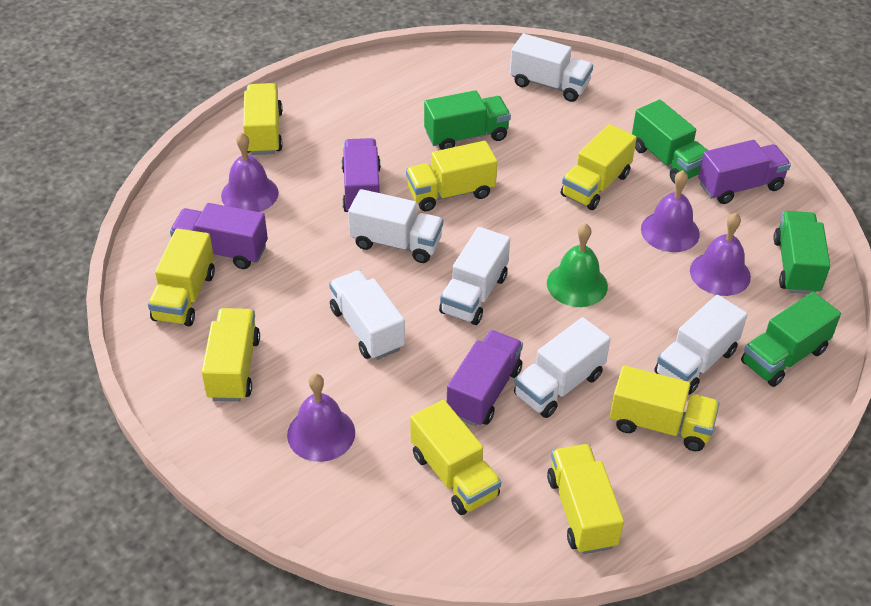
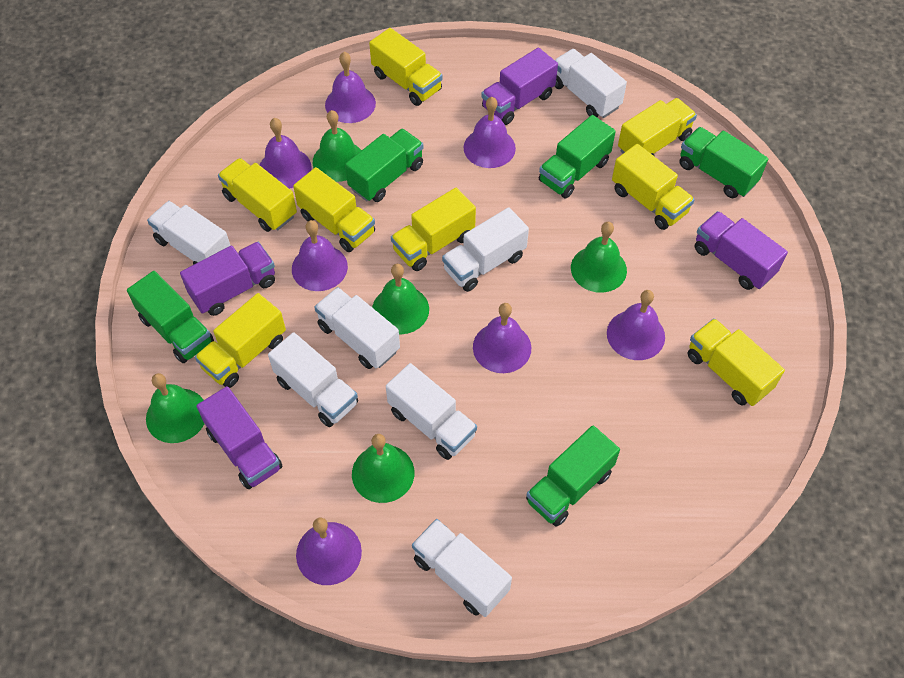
green bell: 1 -> 5
green truck: 4 -> 5
purple bell: 4 -> 7
white truck: 6 -> 7

